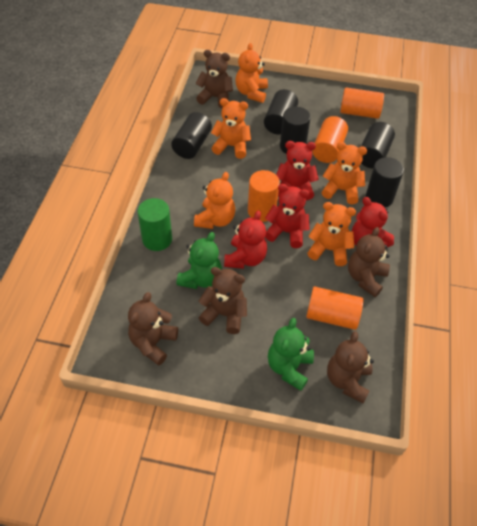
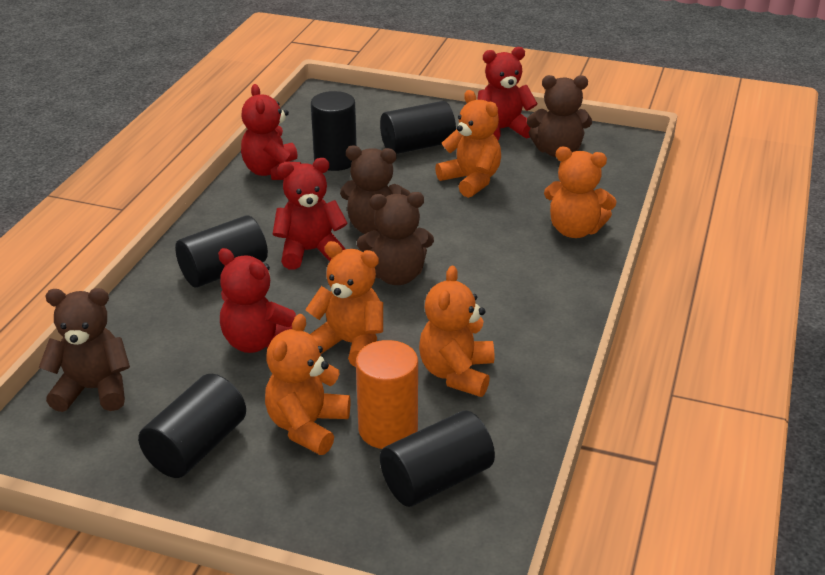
brown teddy bear: 5 -> 4
green cylinder: 1 -> 0
green teddy bear: 2 -> 0
orange cylinder: 4 -> 1

